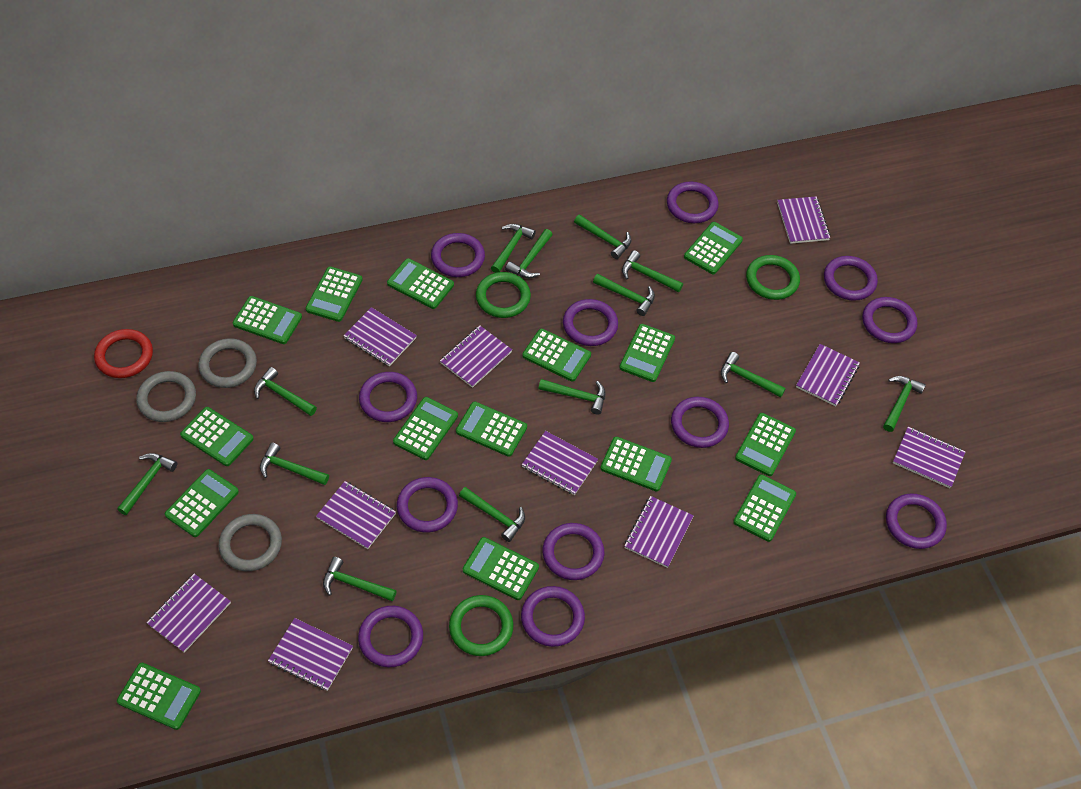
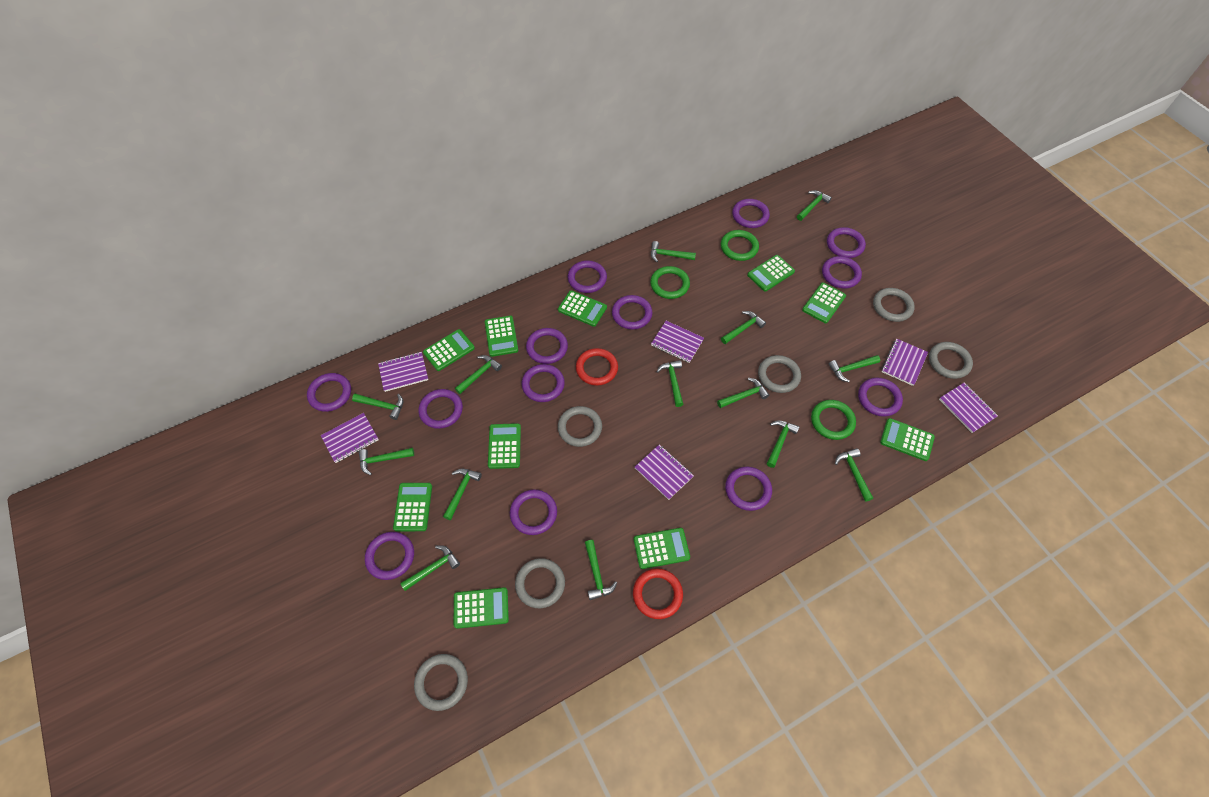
green calculator: 15 -> 10
green hammer: 13 -> 14
grey ring: 3 -> 6
purple notebook: 10 -> 6
purple ring: 12 -> 13
red ring: 1 -> 2

